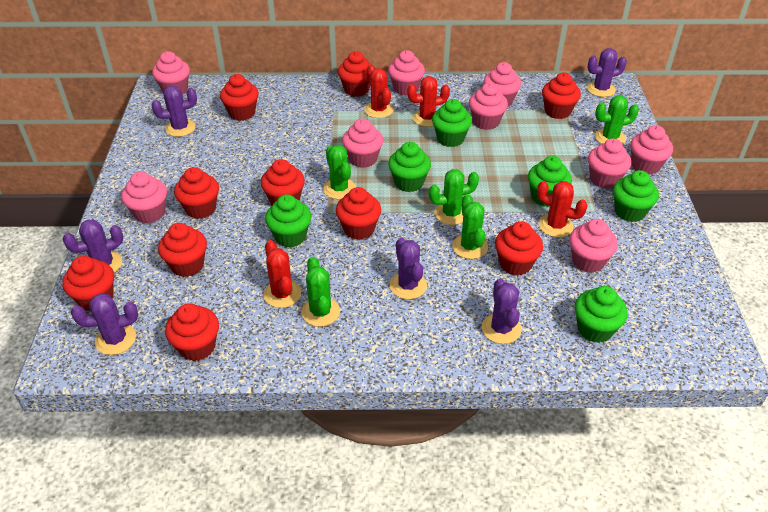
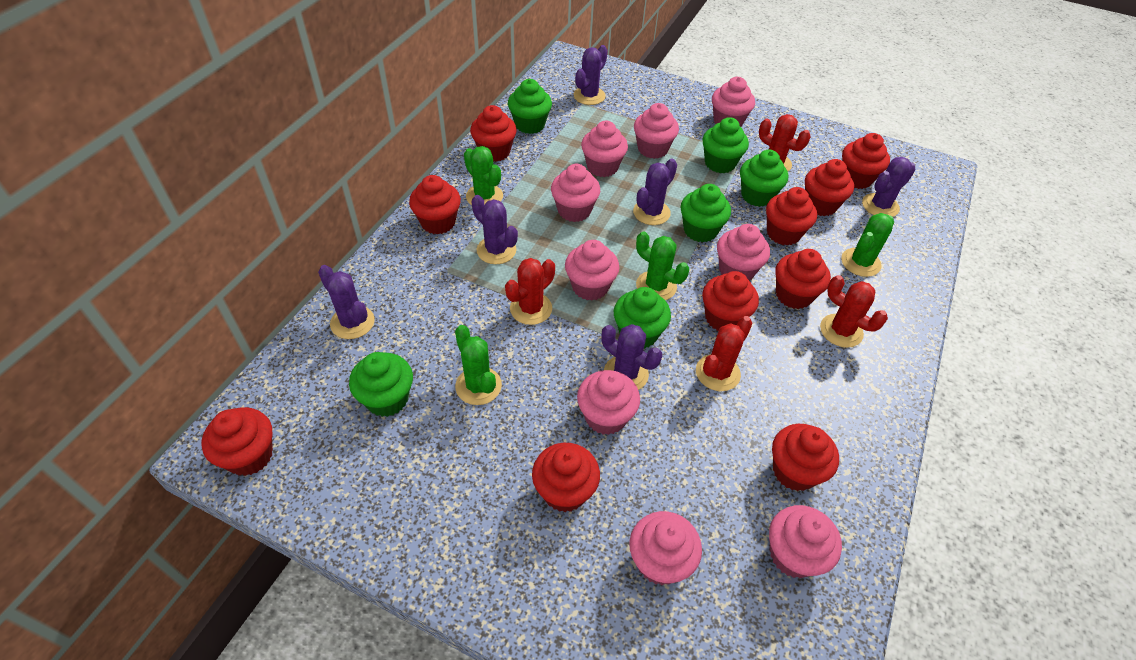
green cactus: 5 -> 4

